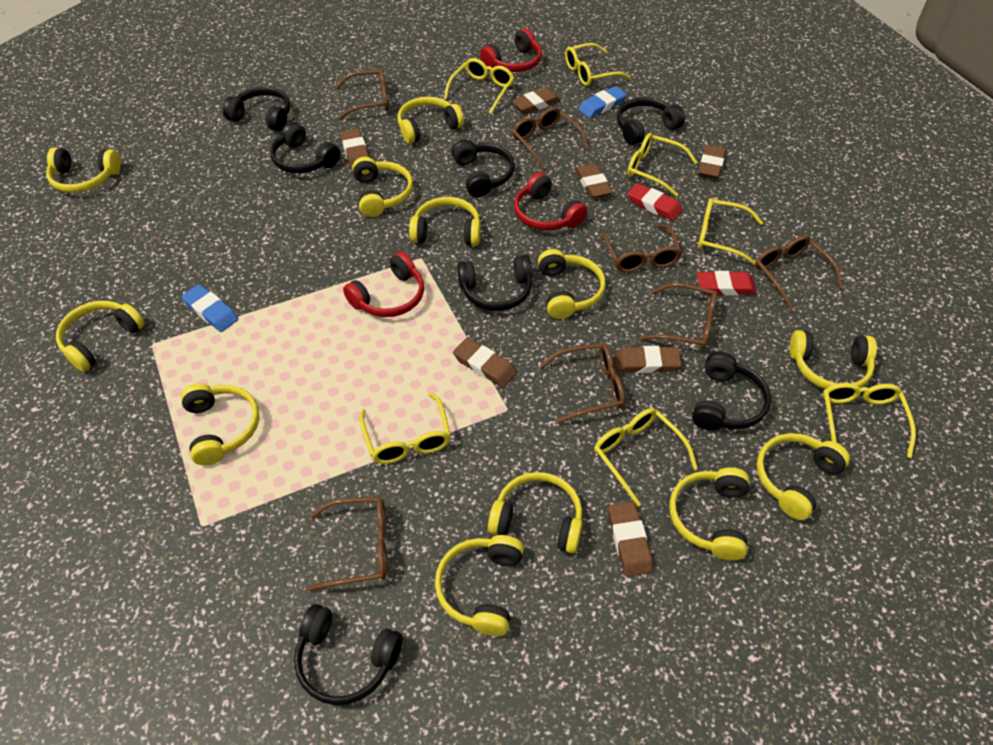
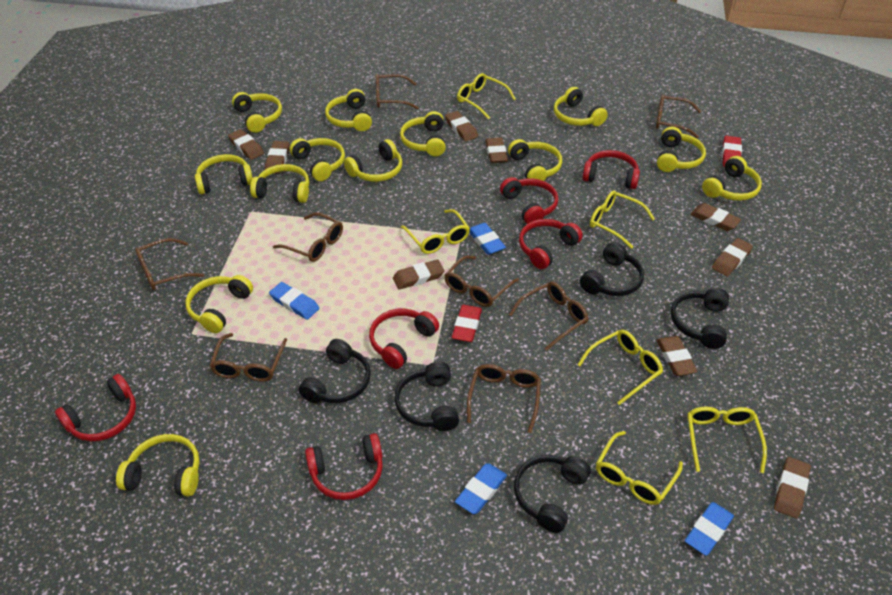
black headphones: 7 -> 5
blue eraser: 2 -> 4
brown eraser: 7 -> 9
brown glasses: 7 -> 8
red headphones: 3 -> 6
yellow glasses: 7 -> 6
yellow headphones: 12 -> 13

